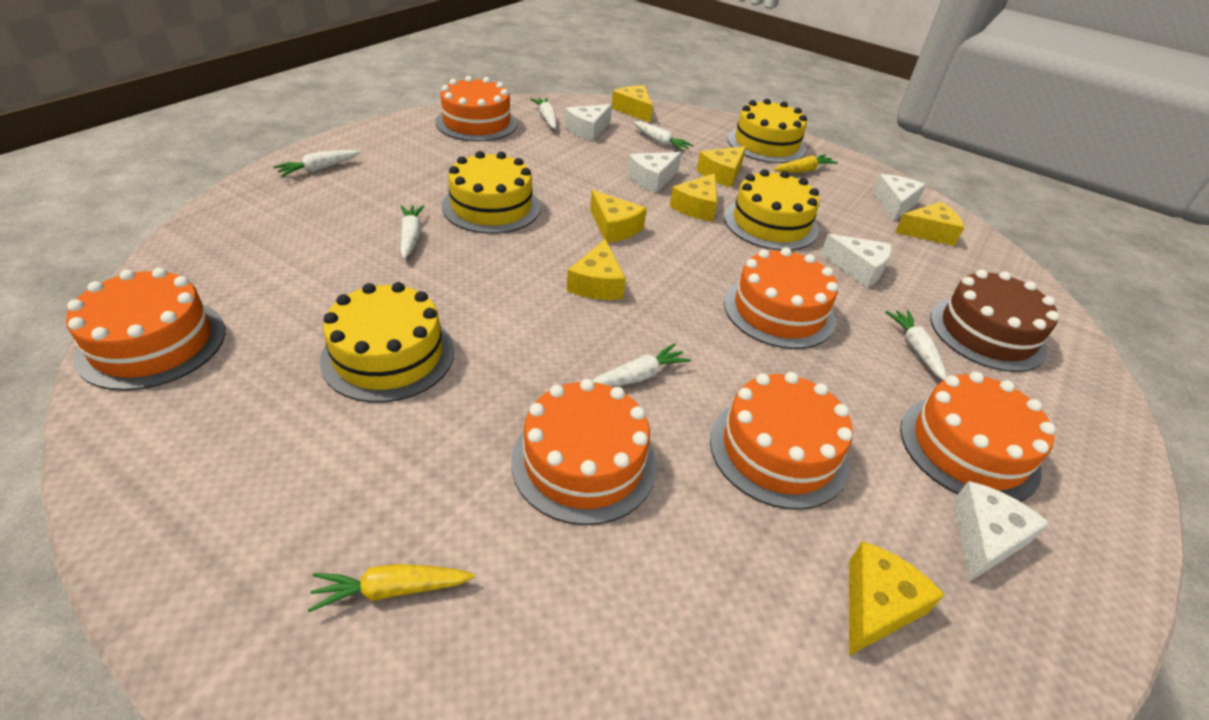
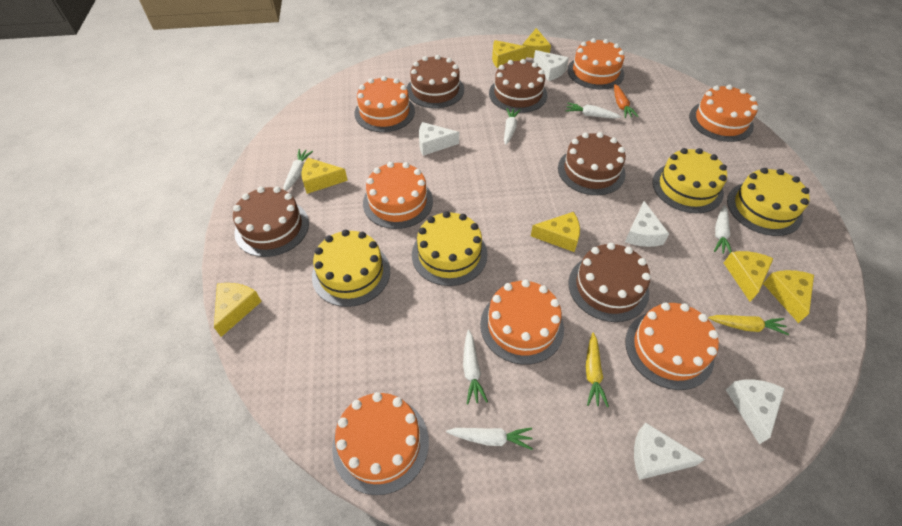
brown cake: 1 -> 5
orange cake: 6 -> 7
orange carrot: 0 -> 1

